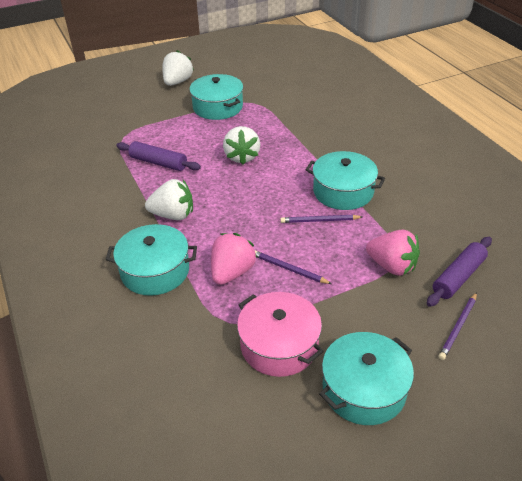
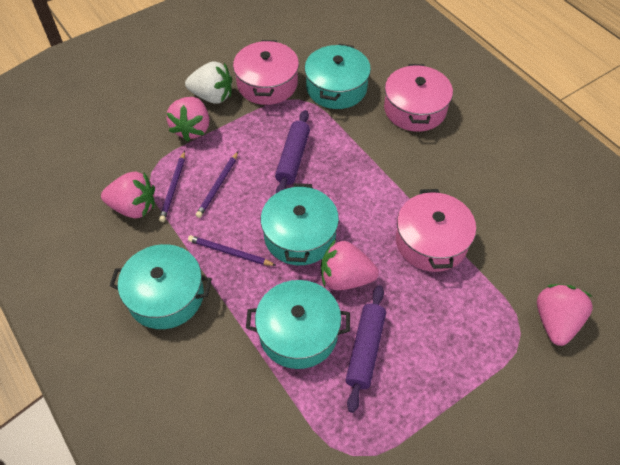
pink pot: 1 -> 3
pink strawberry: 2 -> 4
white strawberry: 3 -> 1

